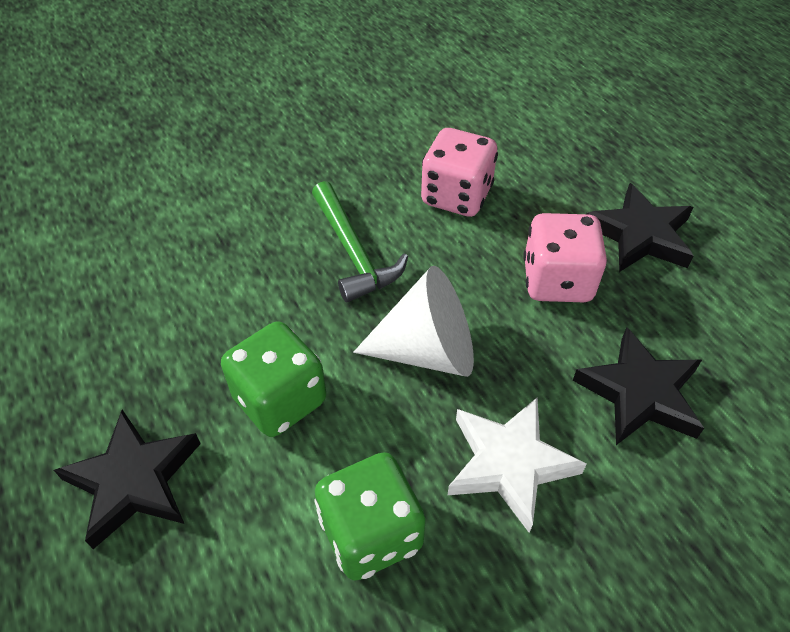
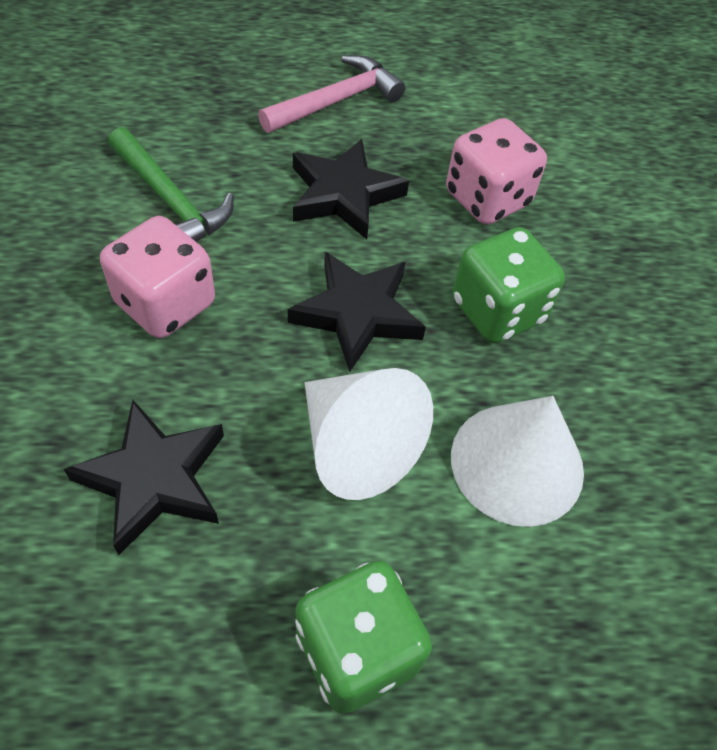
pink hammer: 0 -> 1
white cone: 1 -> 2
white star: 1 -> 0

